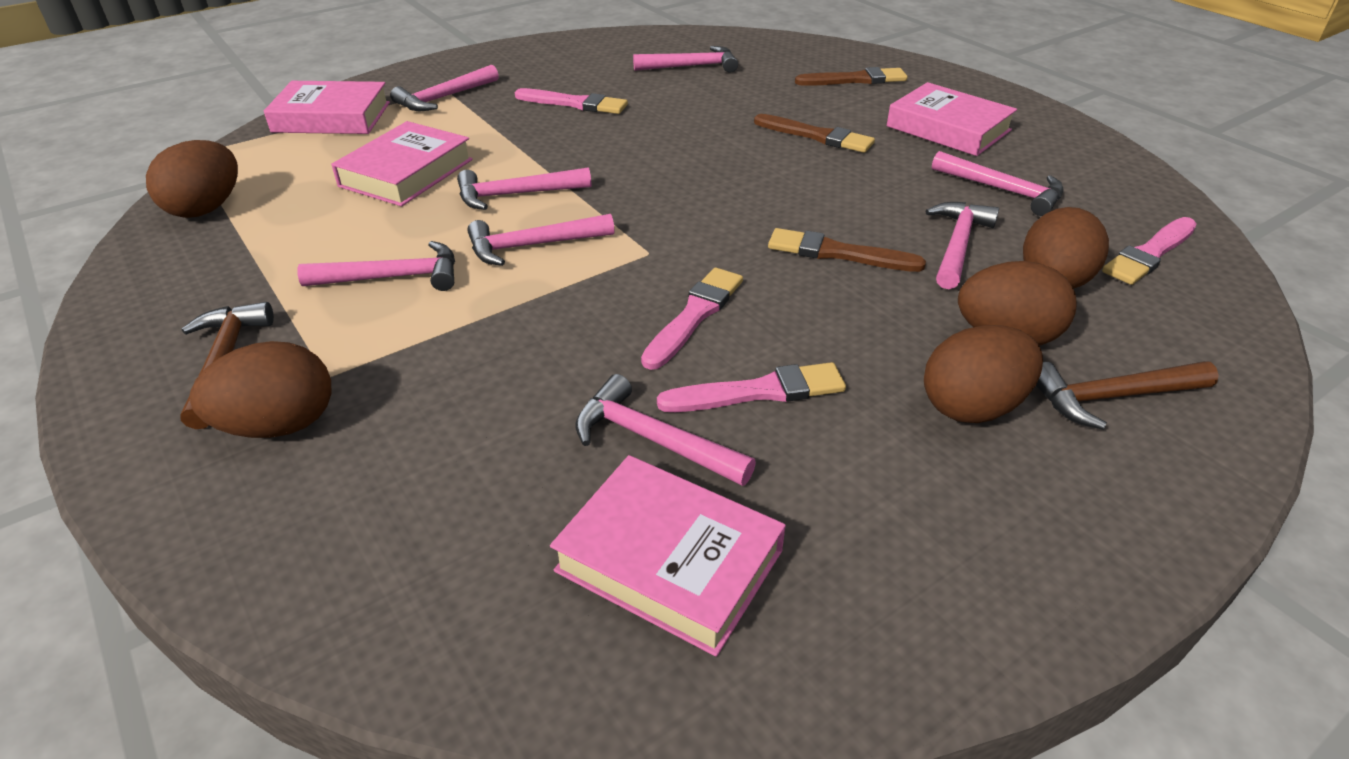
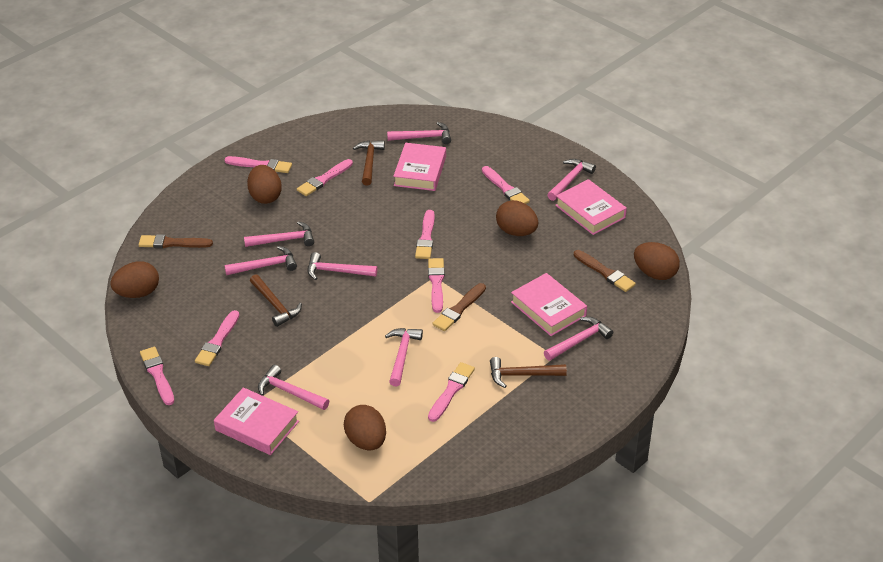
brown hammer: 2 -> 3
pink brush: 4 -> 8

